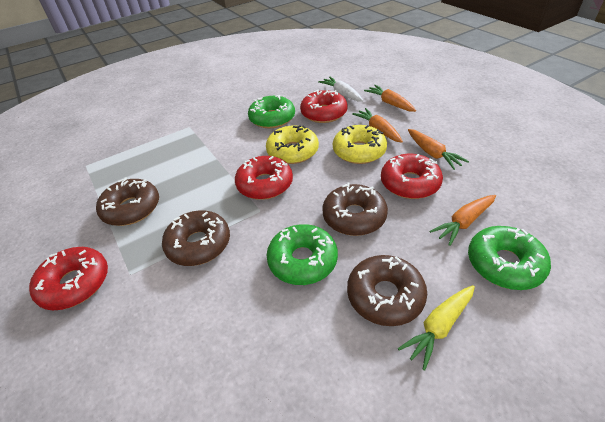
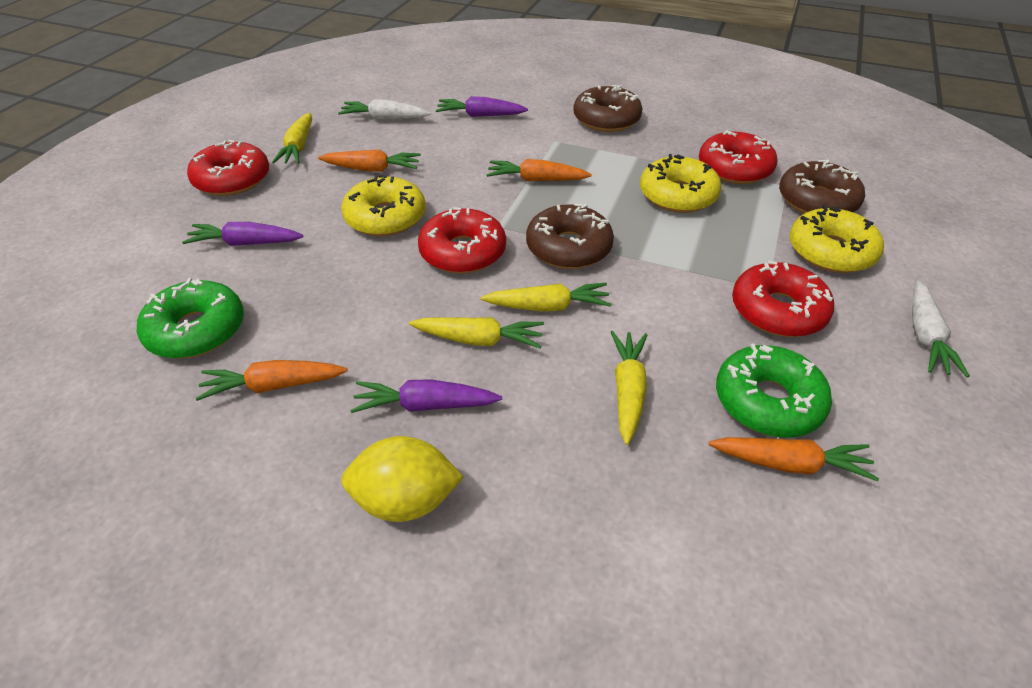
brown donut: 4 -> 3
green donut: 3 -> 2
purple carrot: 0 -> 3
white carrot: 1 -> 2
yellow carrot: 1 -> 4
yellow donut: 2 -> 3
yellow lemon: 0 -> 1

